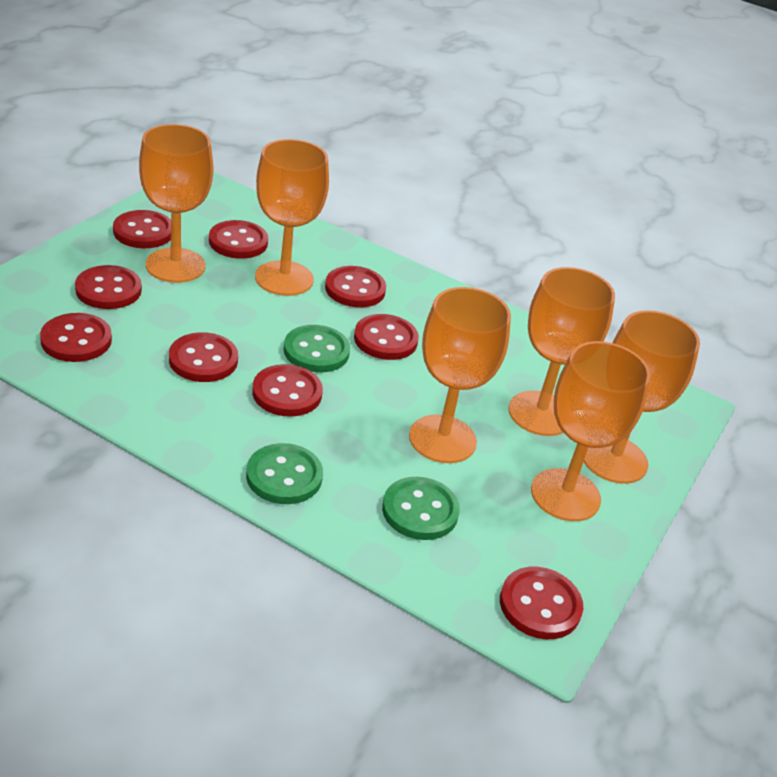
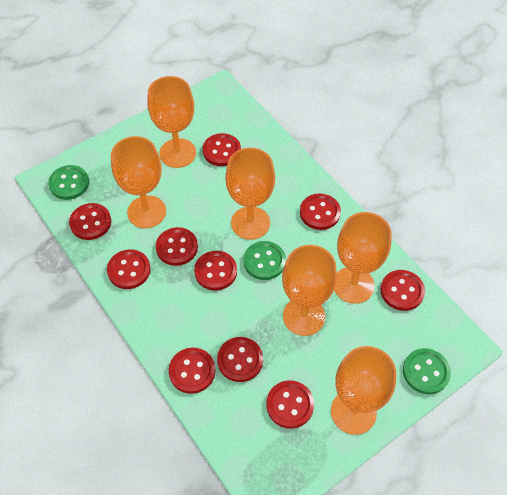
red button: 9 -> 10

